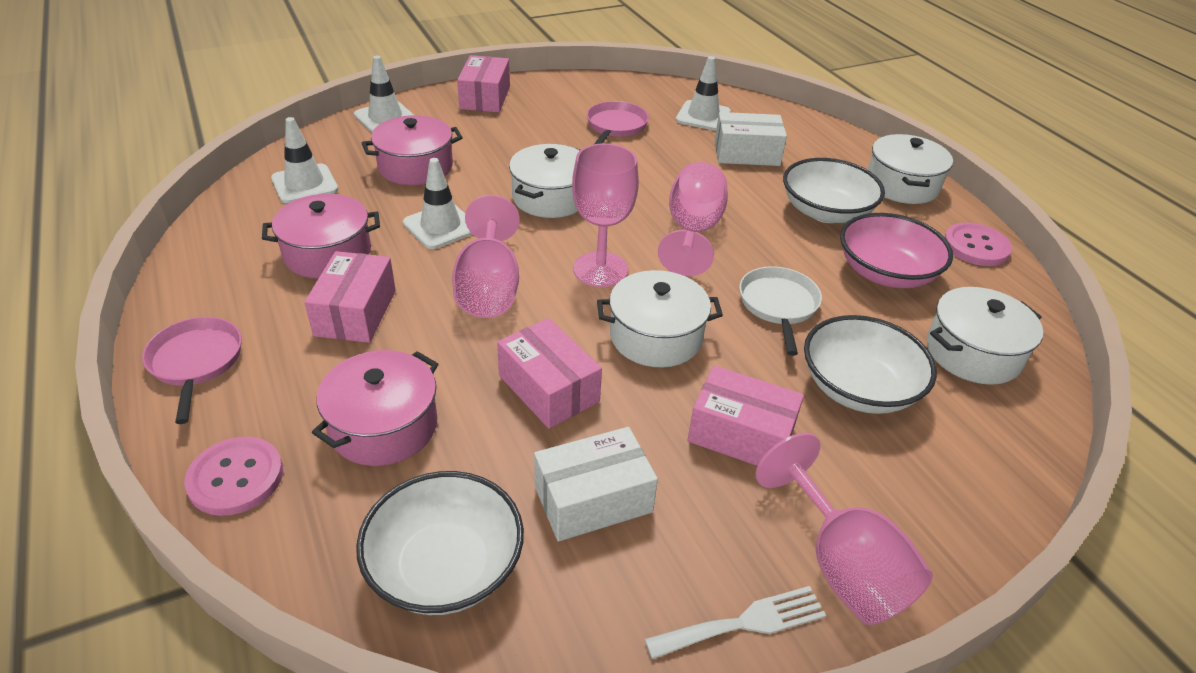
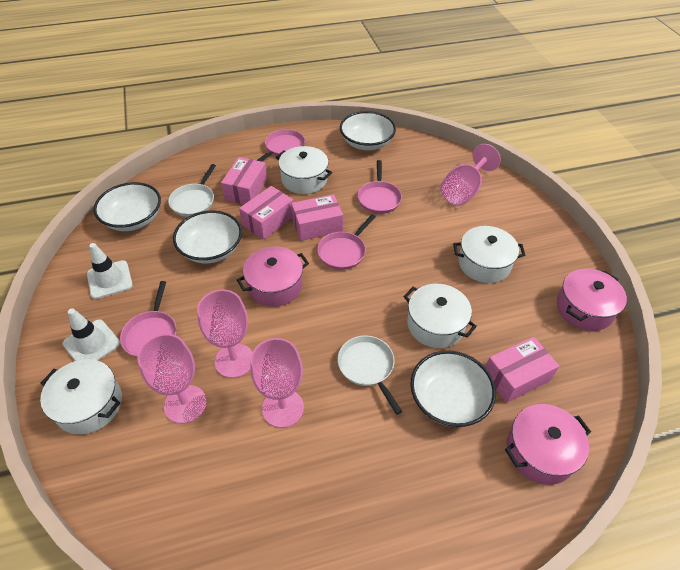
pink bowl: 1 -> 0
pink button: 2 -> 0
pink pan: 2 -> 4
white bowl: 3 -> 4
white box: 2 -> 0
white fork: 1 -> 0
white pan: 1 -> 2
white traffic cone: 4 -> 2

